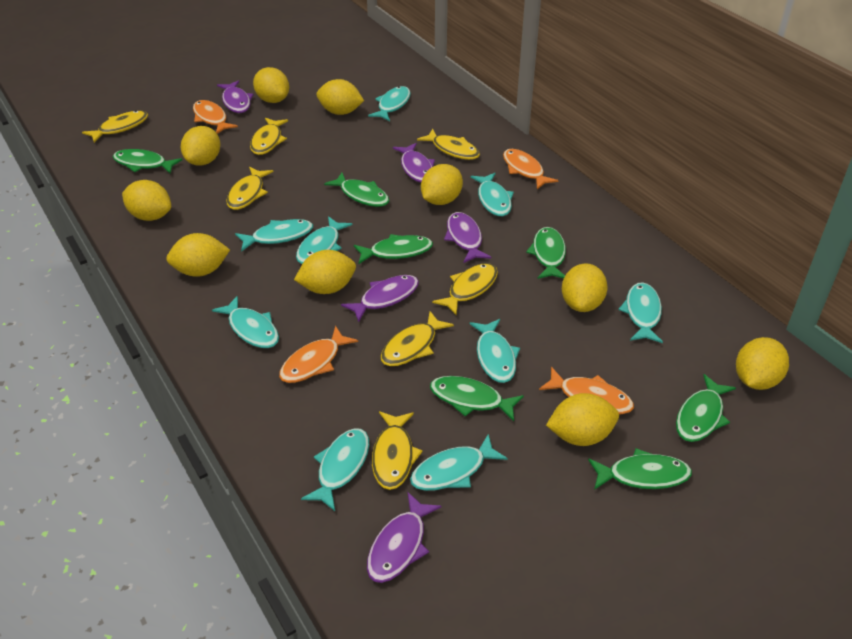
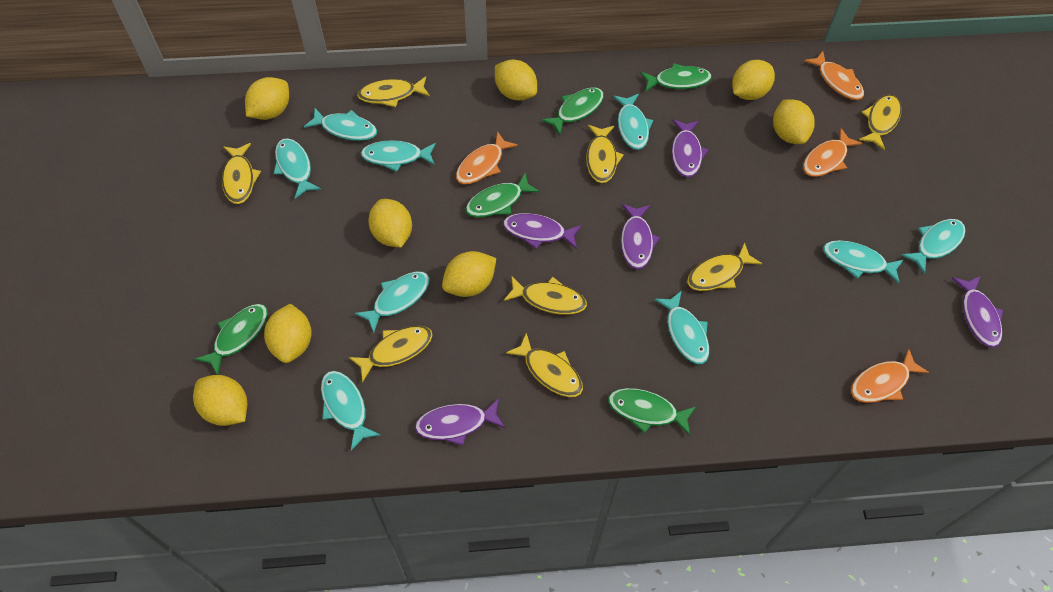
green fish: 7 -> 5
yellow fish: 7 -> 8
yellow lemon: 10 -> 8

